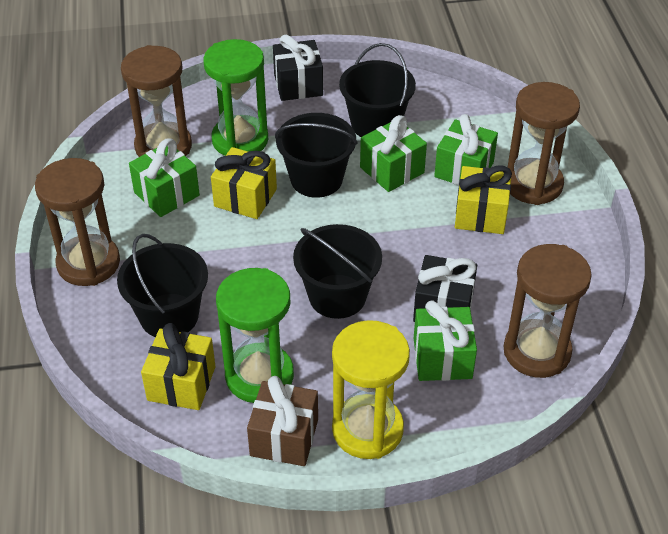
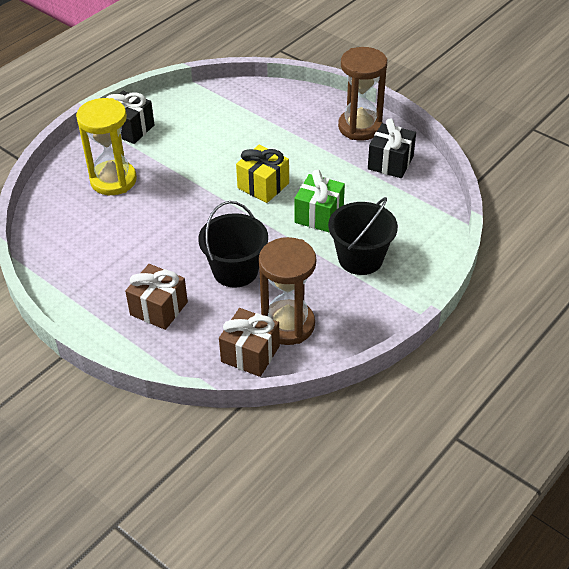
black bucket: 4 -> 2
brown gift: 1 -> 2
brown hourglass: 4 -> 2
green gift: 4 -> 1
green hourglass: 2 -> 0
yellow gift: 3 -> 1

